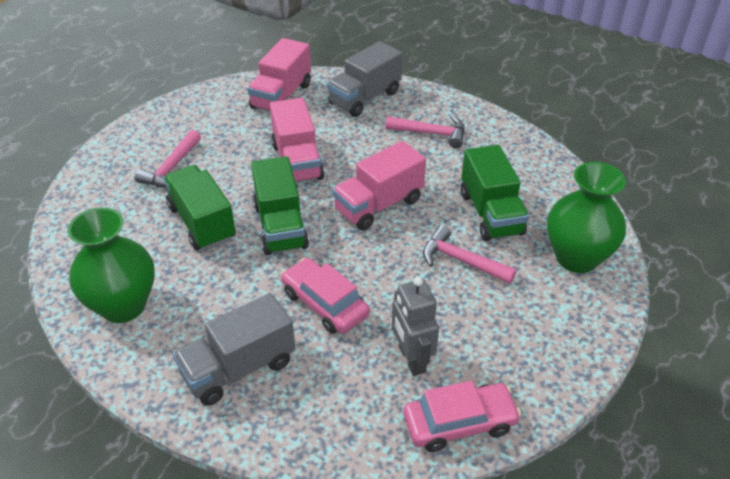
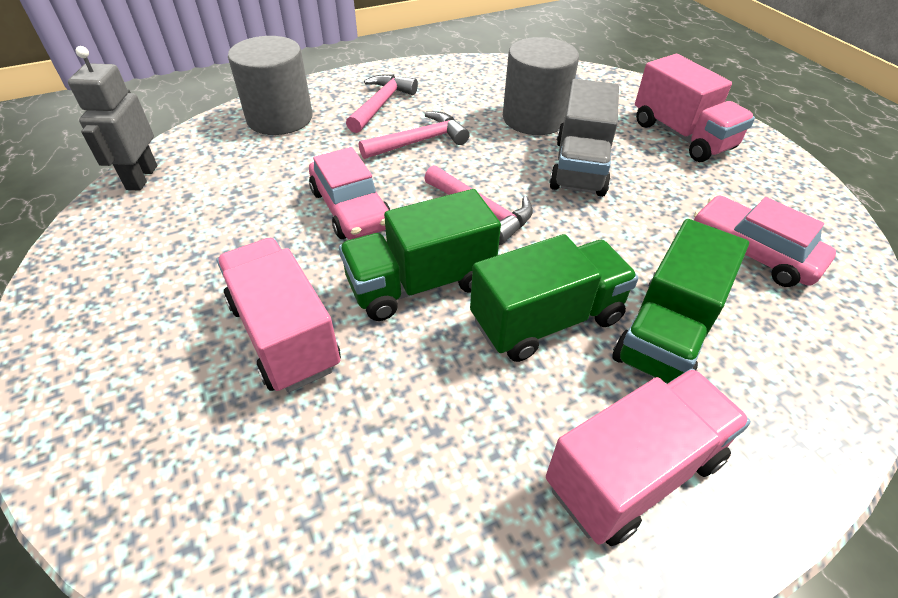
green vase: 2 -> 0
grey cylinder: 0 -> 2
grey truck: 2 -> 1

